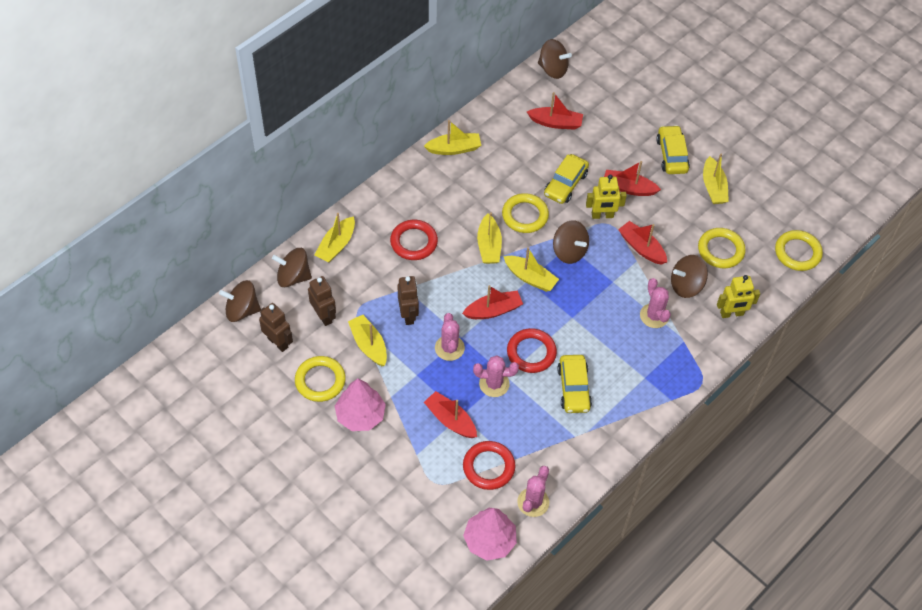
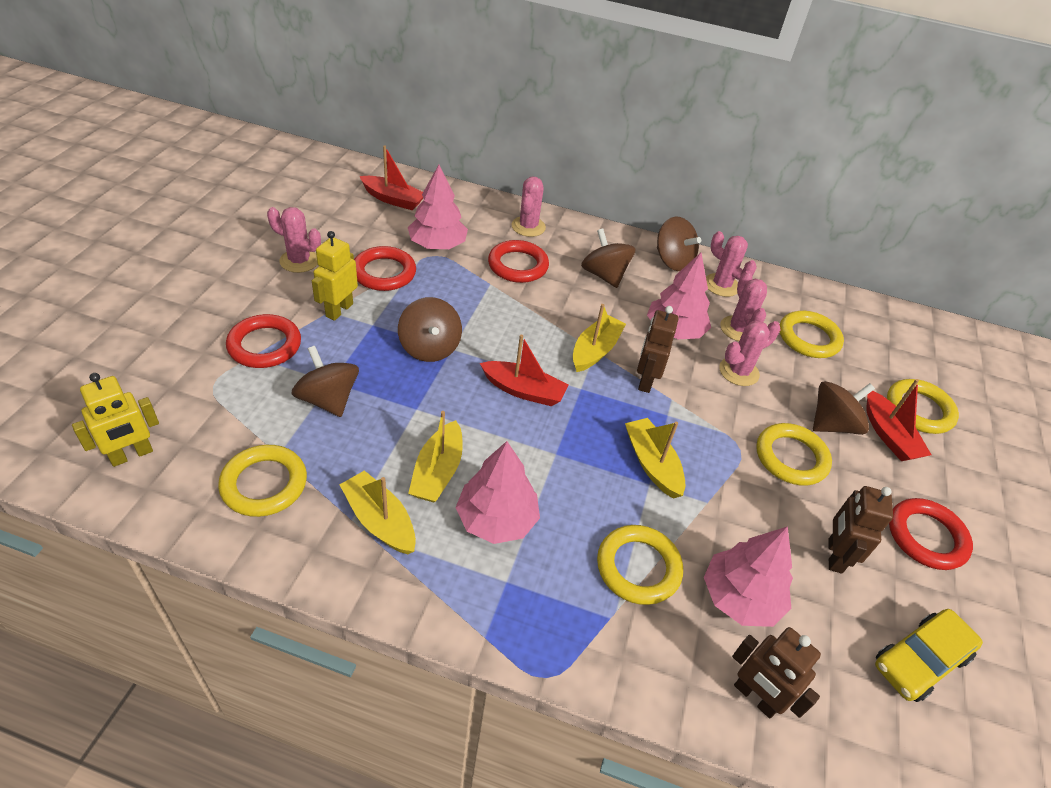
pink cactus: 4 -> 5
pink tree: 2 -> 4
red boat: 5 -> 3
red ring: 3 -> 4
yellow boat: 6 -> 4
yellow car: 3 -> 1
yellow ring: 4 -> 5

